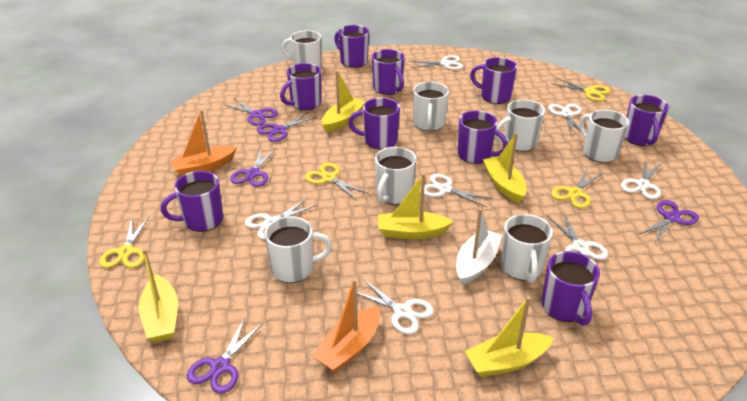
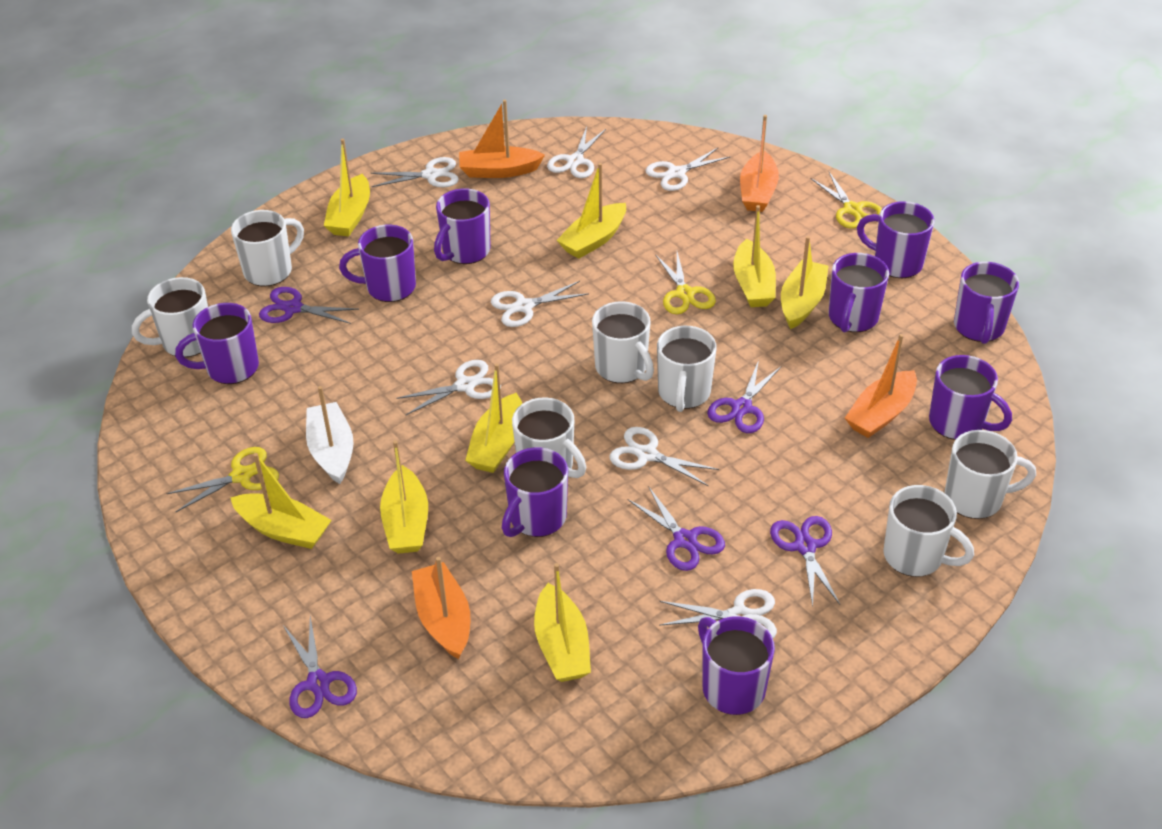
orange boat: 2 -> 4
yellow boat: 5 -> 8
yellow scissors: 4 -> 3

